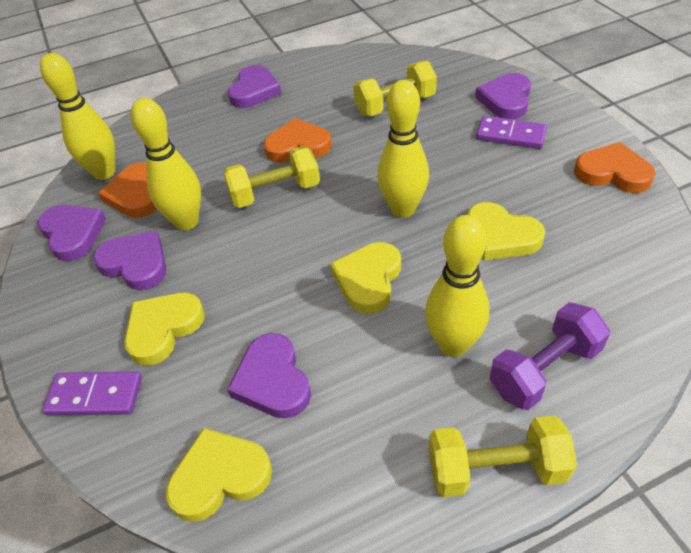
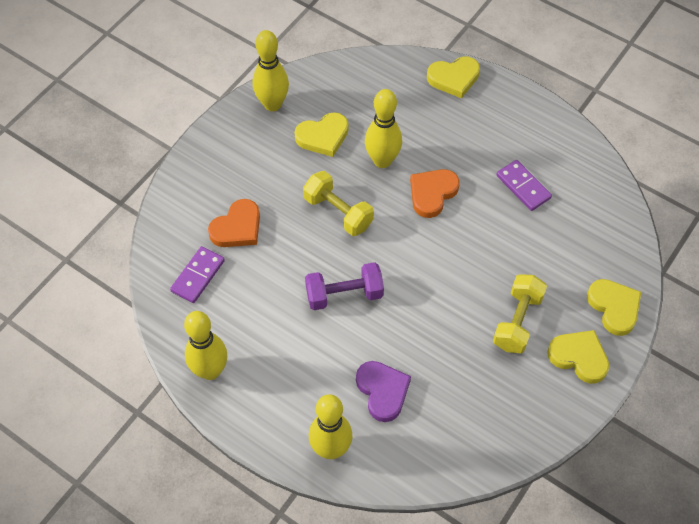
orange heart: 3 -> 2
purple heart: 5 -> 1
yellow dumbbell: 3 -> 2

